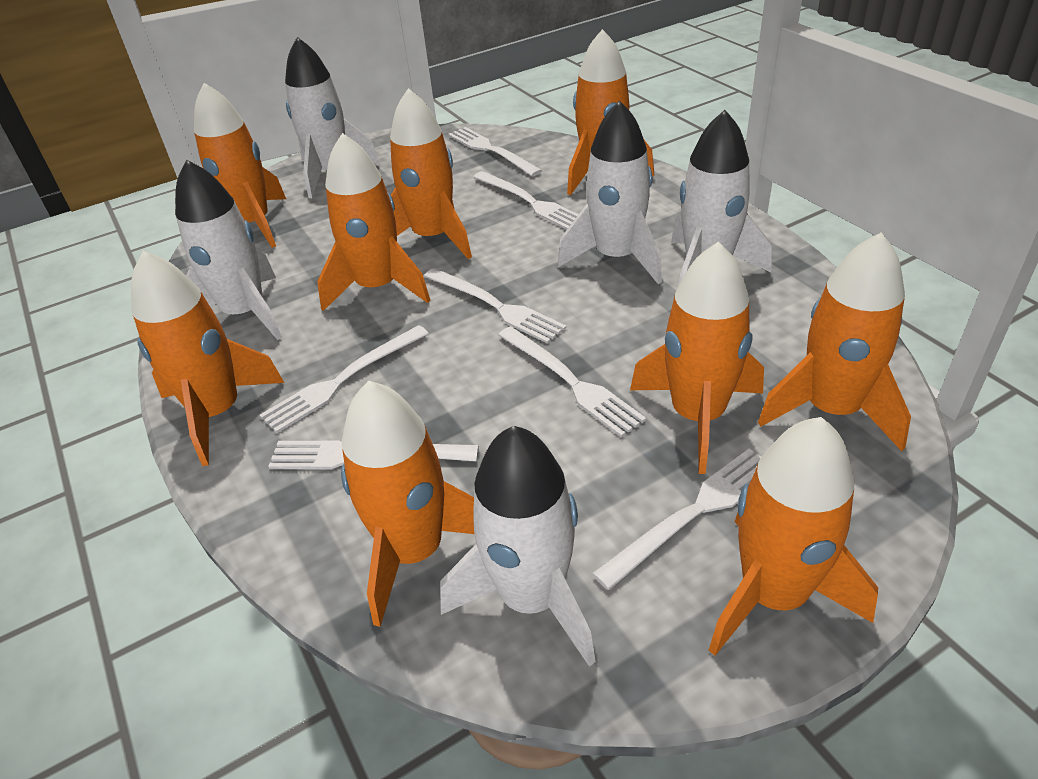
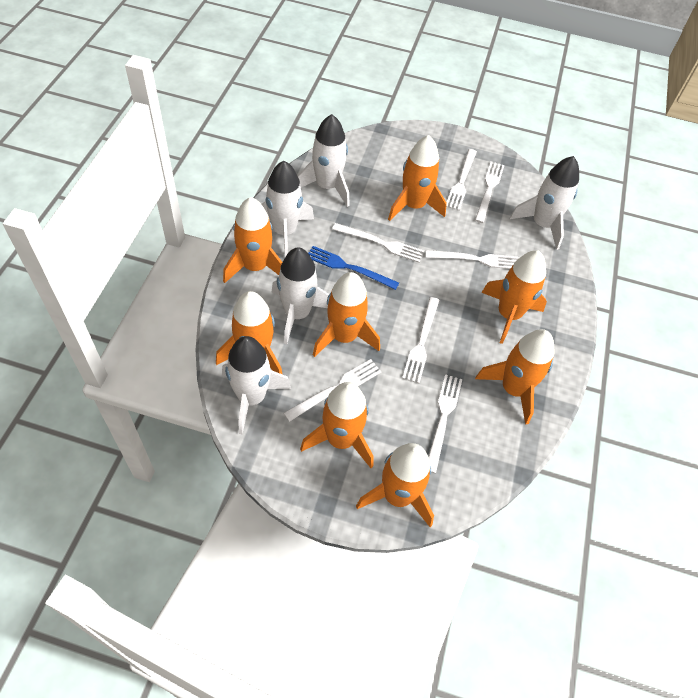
blue fork: 0 -> 1
orange rocket: 9 -> 8

